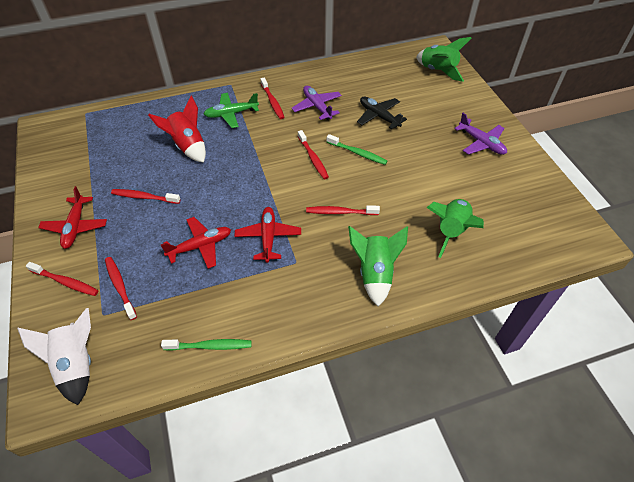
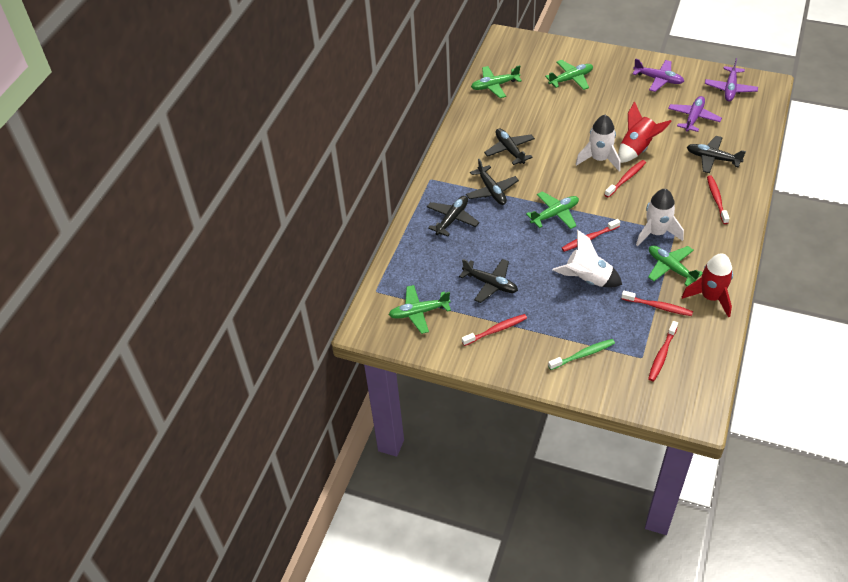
black plane: 1 -> 5
green plane: 1 -> 5
green rocket: 3 -> 0
green toothbrush: 2 -> 1
purple plane: 2 -> 3
red plane: 3 -> 0
red rocket: 1 -> 2
white rocket: 1 -> 3

